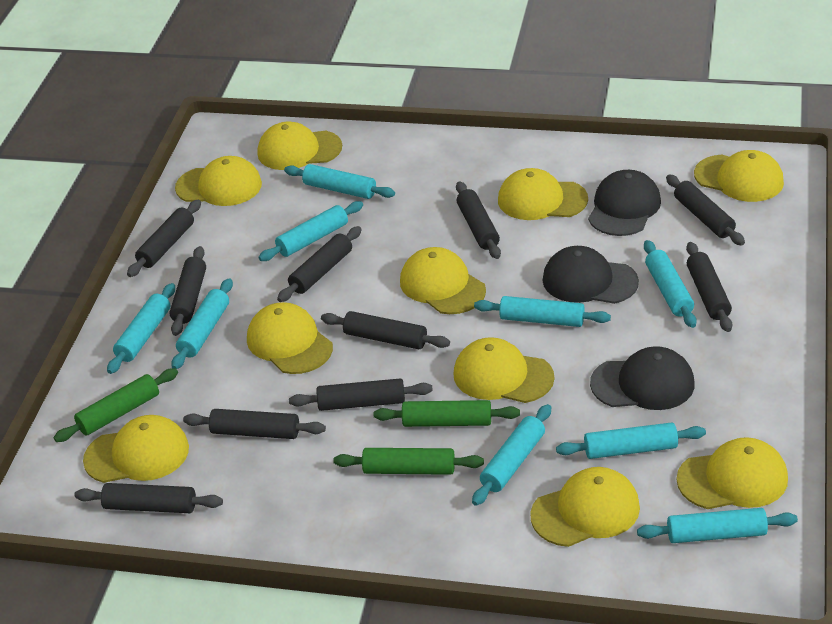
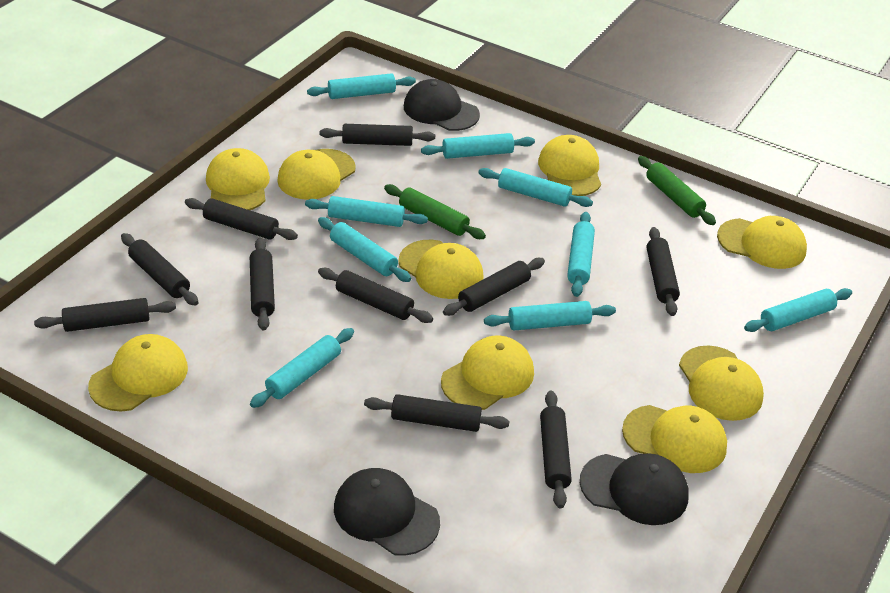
green rolling pin: 3 -> 2
yellow cap: 10 -> 9

